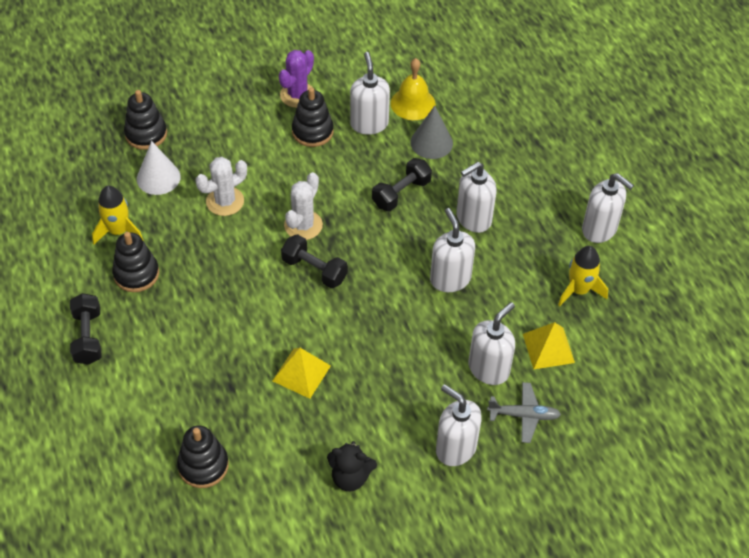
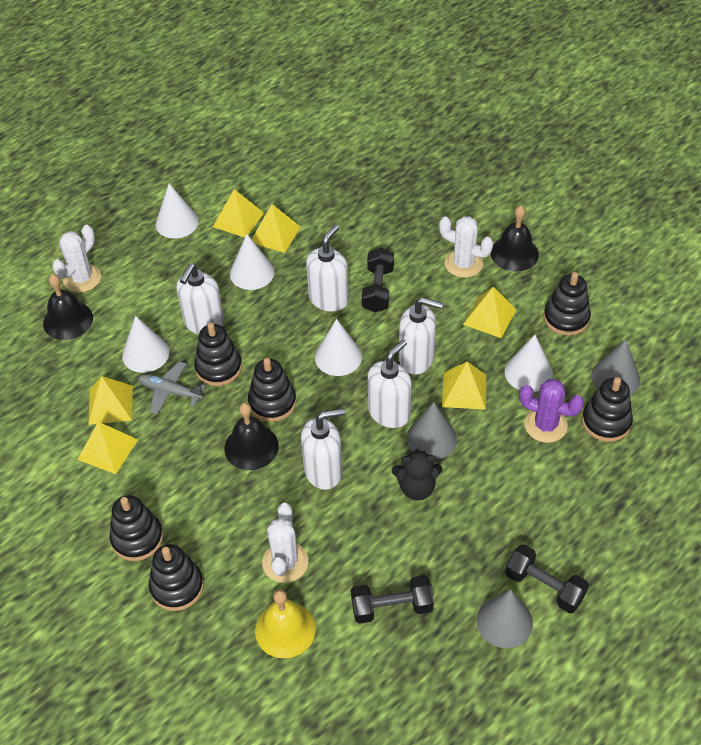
black bell: 0 -> 3
black stacking toy: 4 -> 6
grey cone: 1 -> 3
white cactus: 2 -> 3
white cone: 1 -> 5
white soap dispenser: 6 -> 5
yellow pyramid: 2 -> 6
yellow rocket: 2 -> 0

